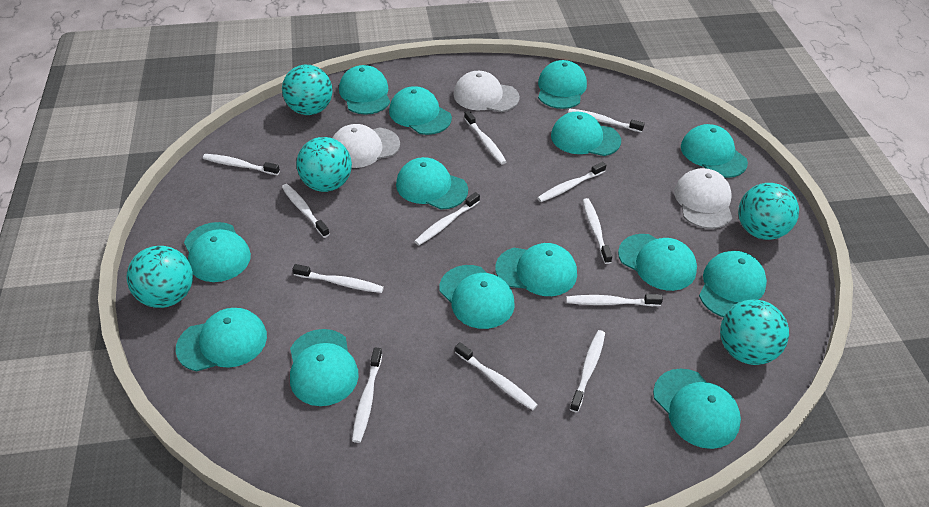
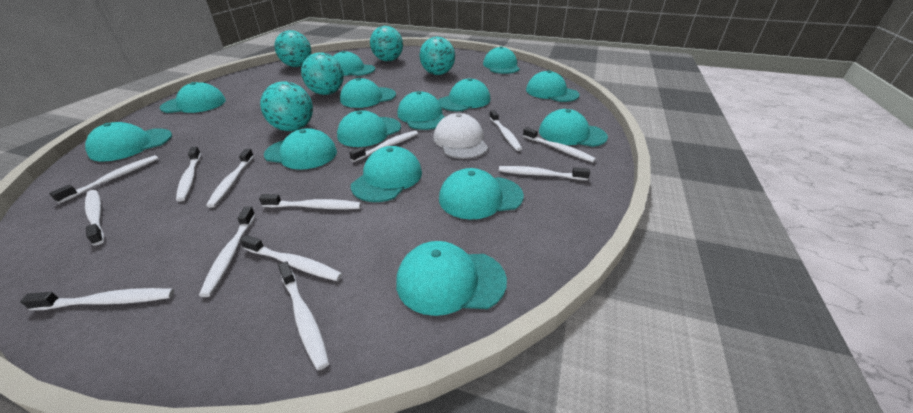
white cap: 3 -> 1
white toothbrush: 12 -> 13

